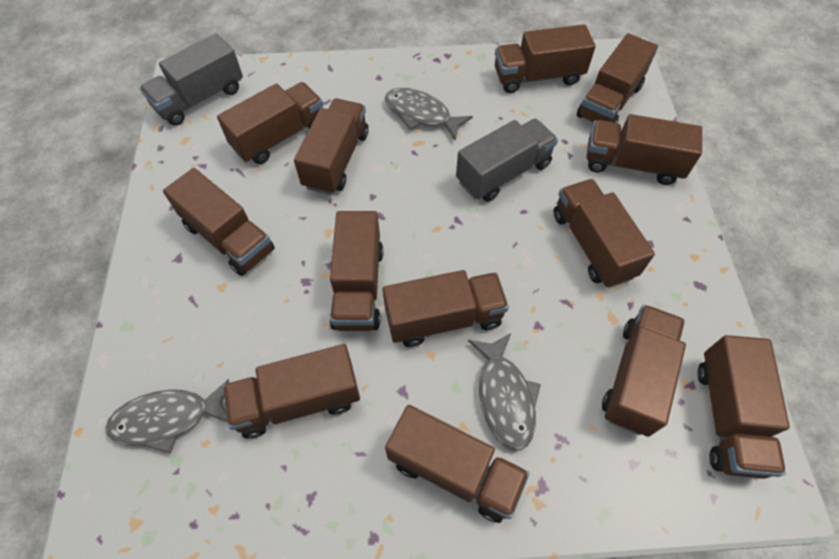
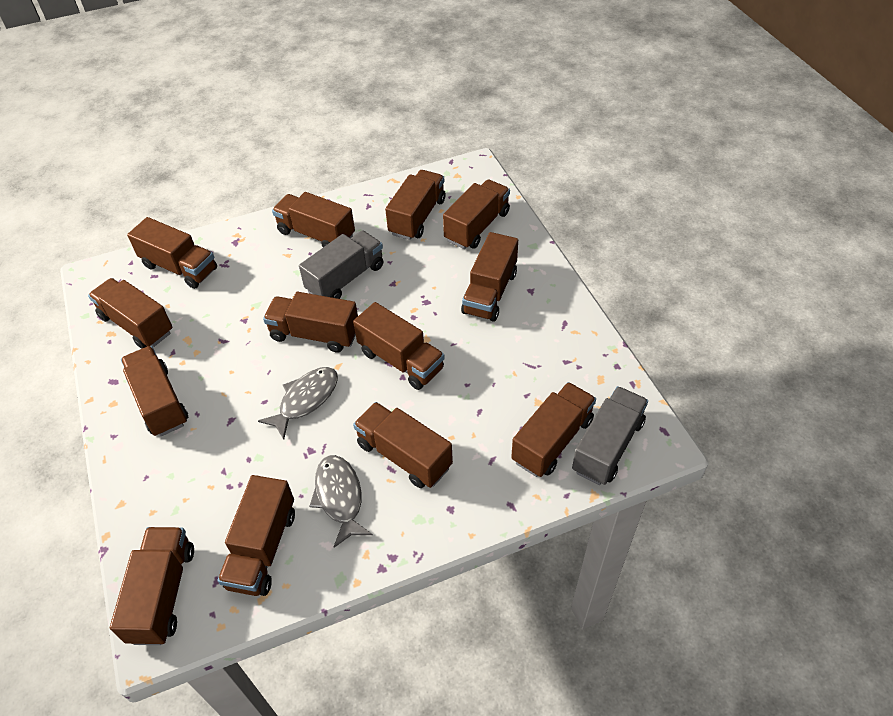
grey fish: 3 -> 2

